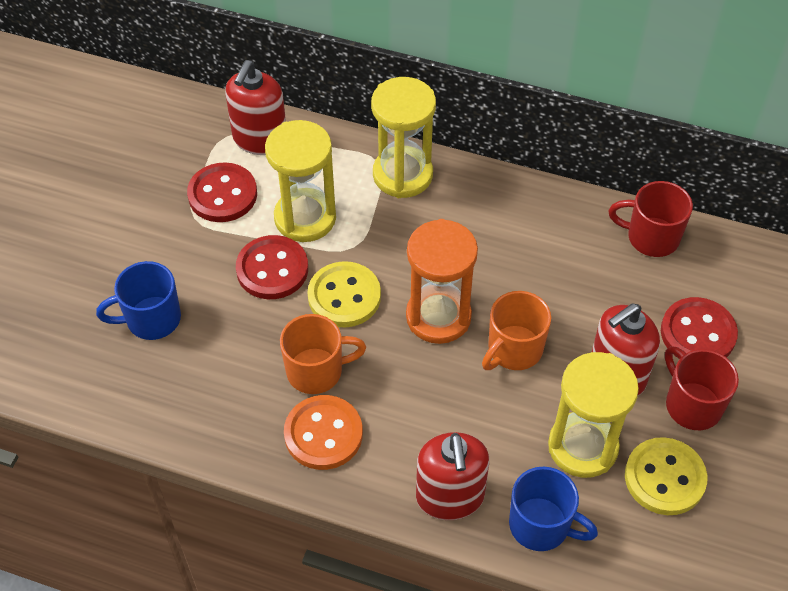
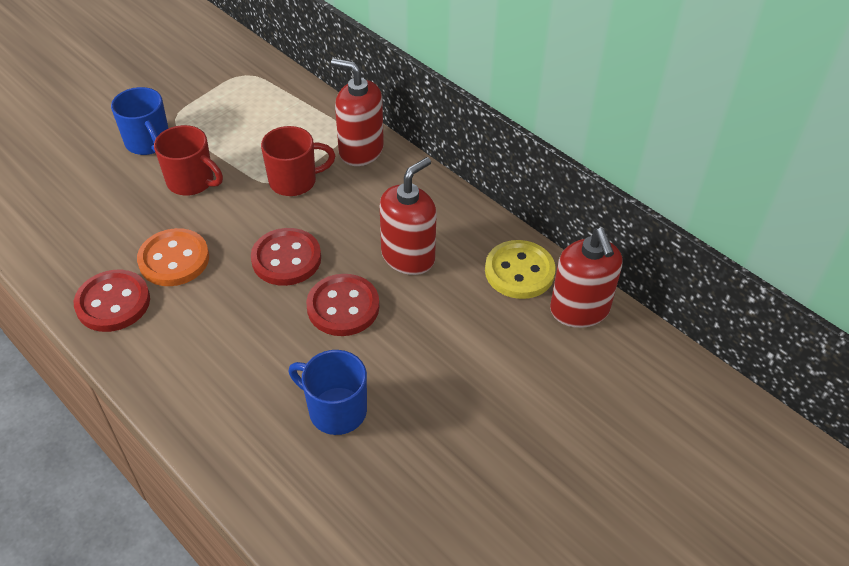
orange hourglass: 1 -> 0
orange mug: 2 -> 0
yellow button: 2 -> 1
yellow hourglass: 3 -> 0

